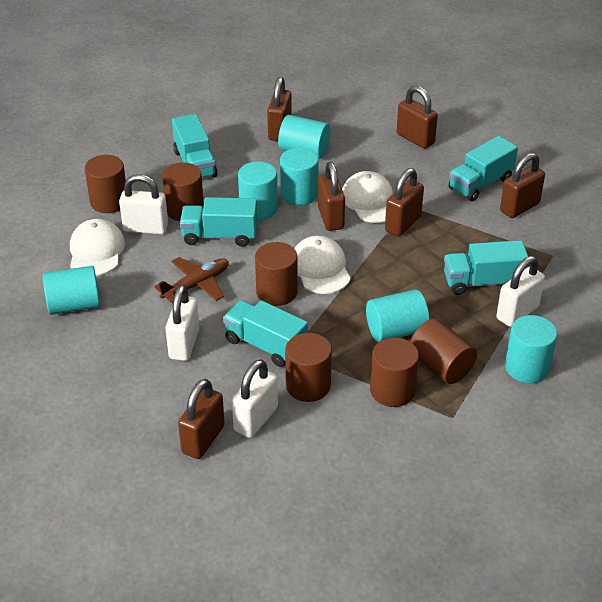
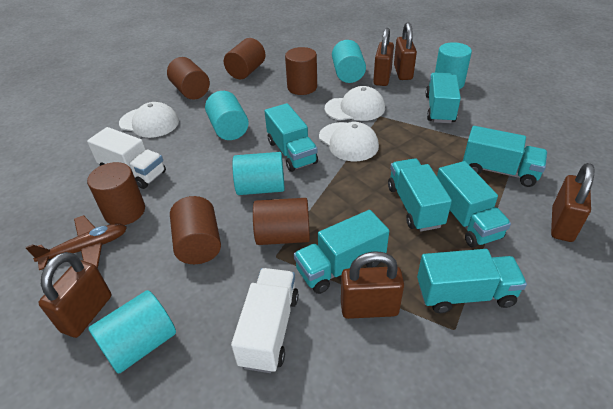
brown padlock: 6 -> 5
turquoise cylinder: 6 -> 5
turquoise truck: 5 -> 7
white padlock: 4 -> 0
white truck: 0 -> 2

